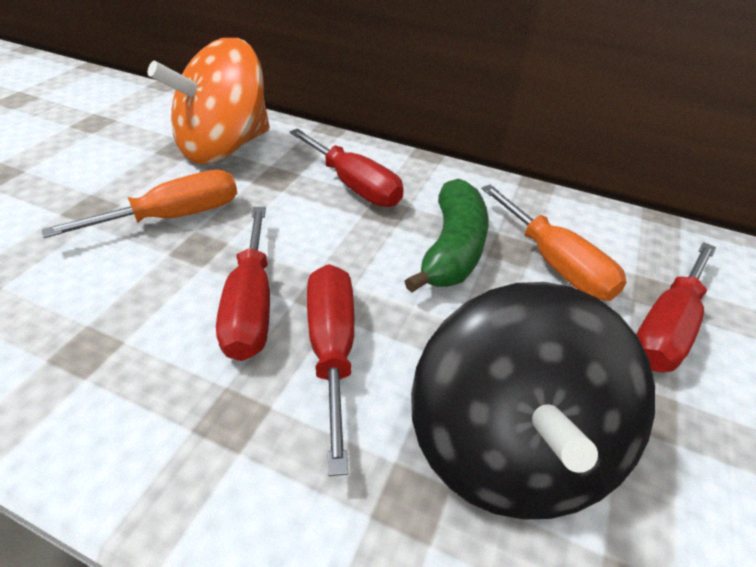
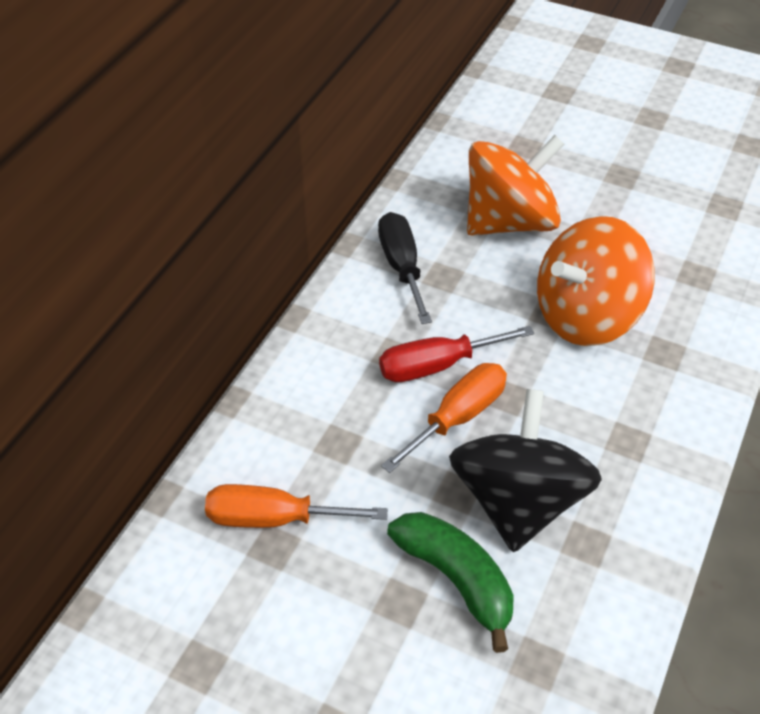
black screwdriver: 0 -> 1
orange spinning top: 1 -> 2
red screwdriver: 4 -> 1

